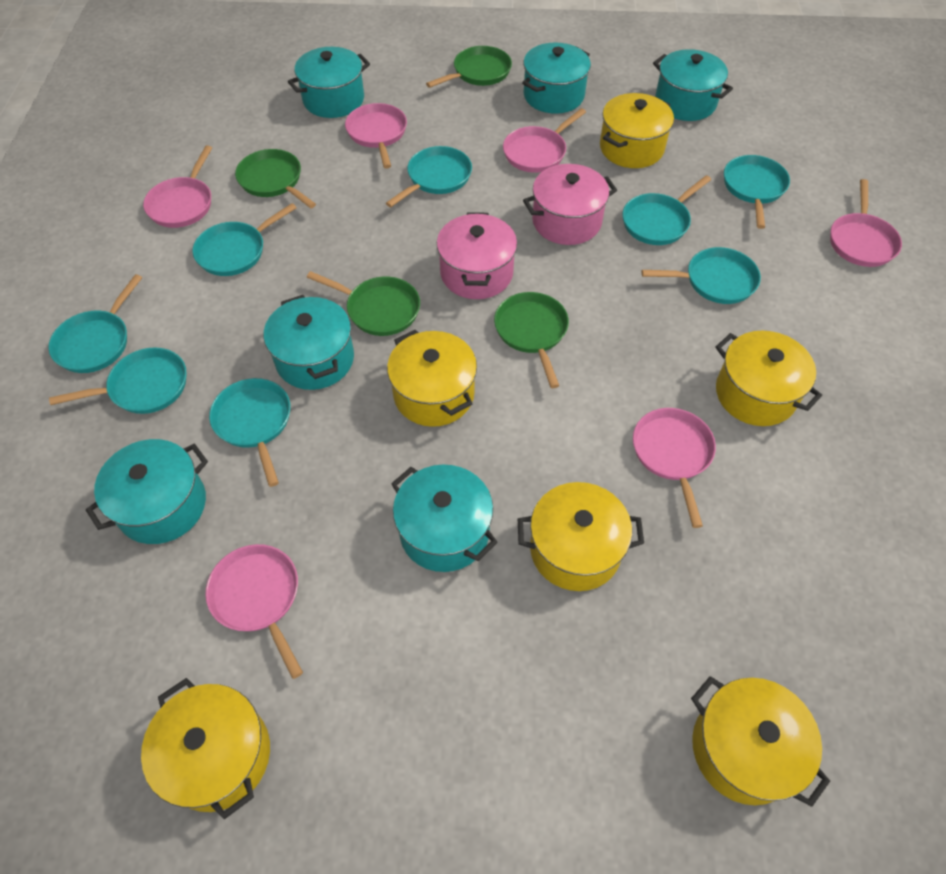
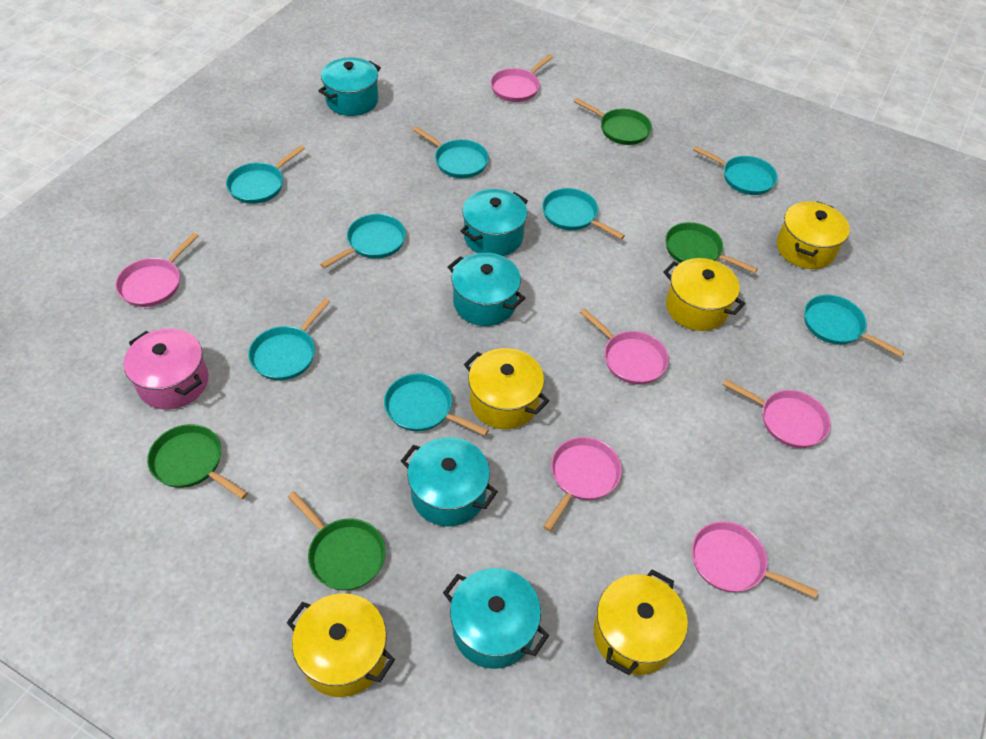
pink pot: 2 -> 1
turquoise pot: 6 -> 5
yellow pot: 6 -> 5

